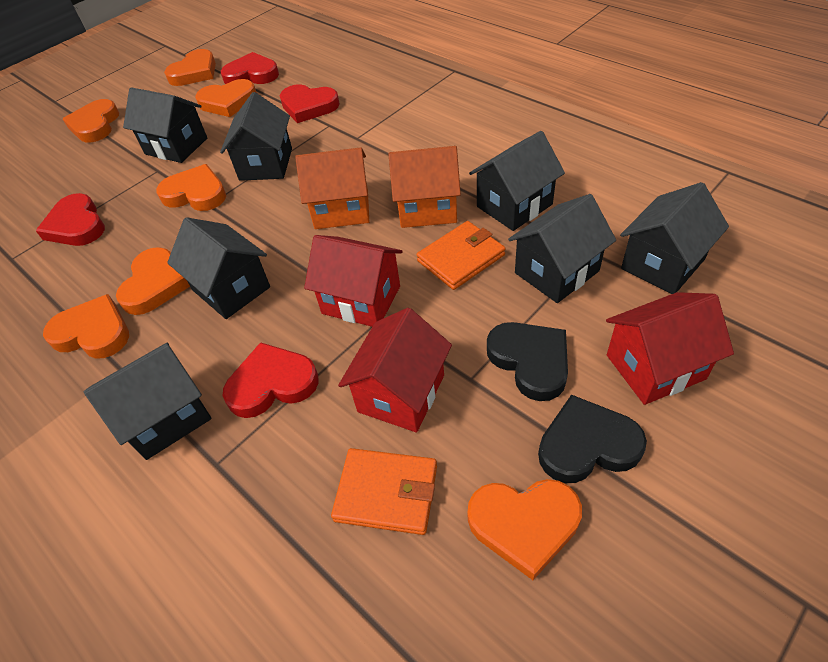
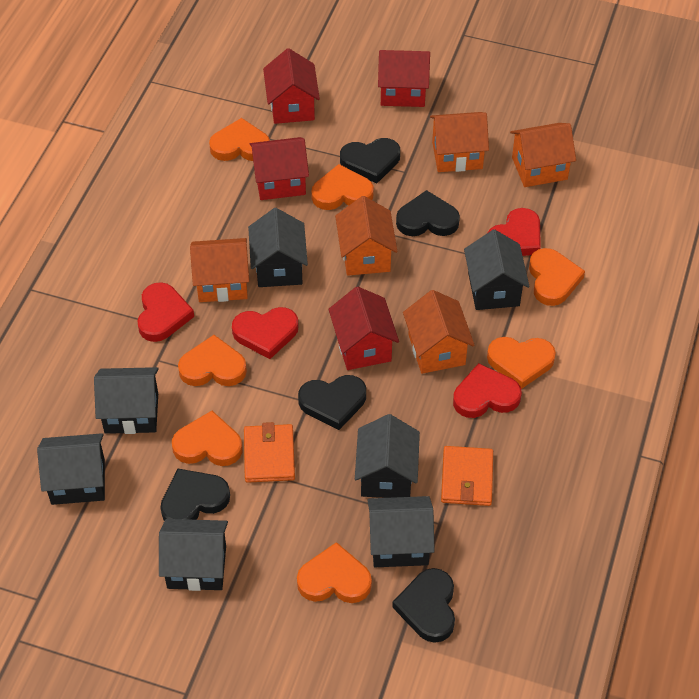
black heart: 2 -> 5
orange house: 2 -> 5
red house: 3 -> 4

